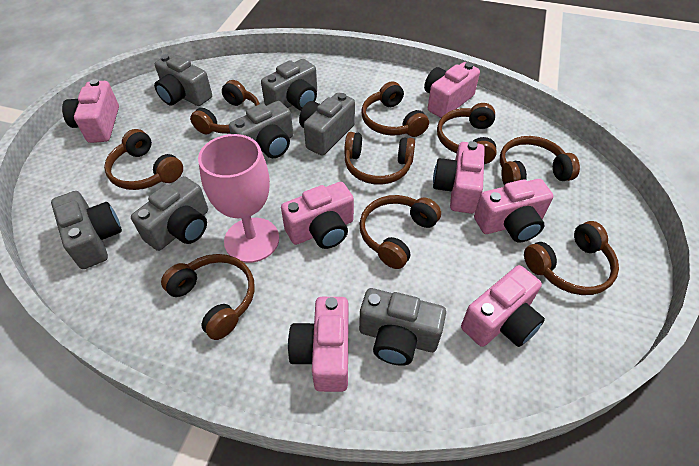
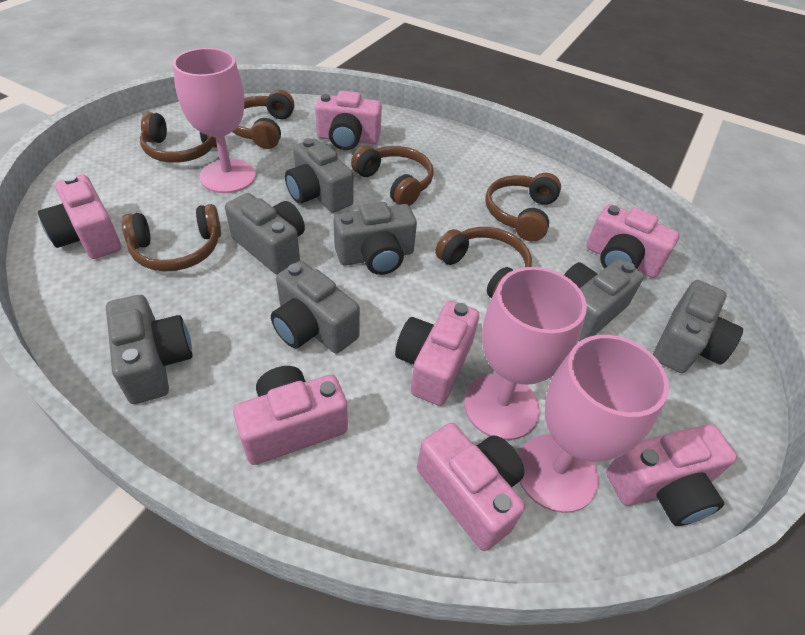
brown headphones: 9 -> 6
pink goblet: 1 -> 3

